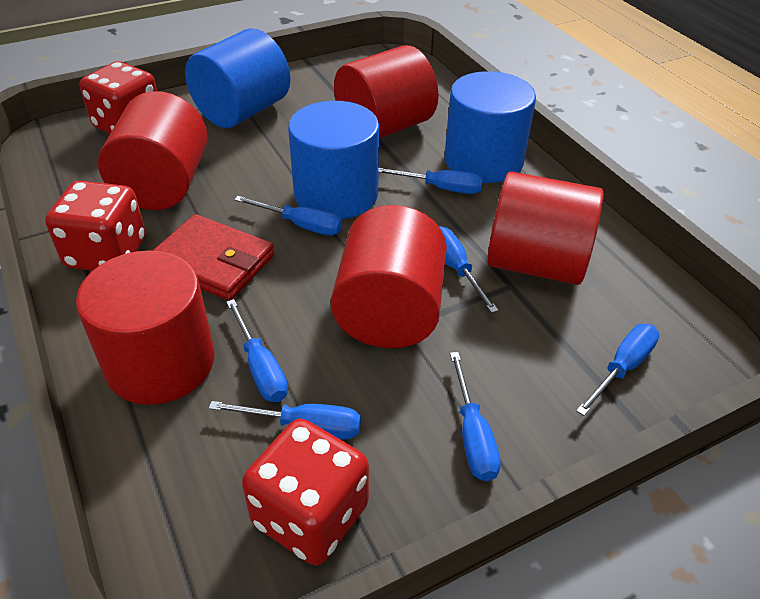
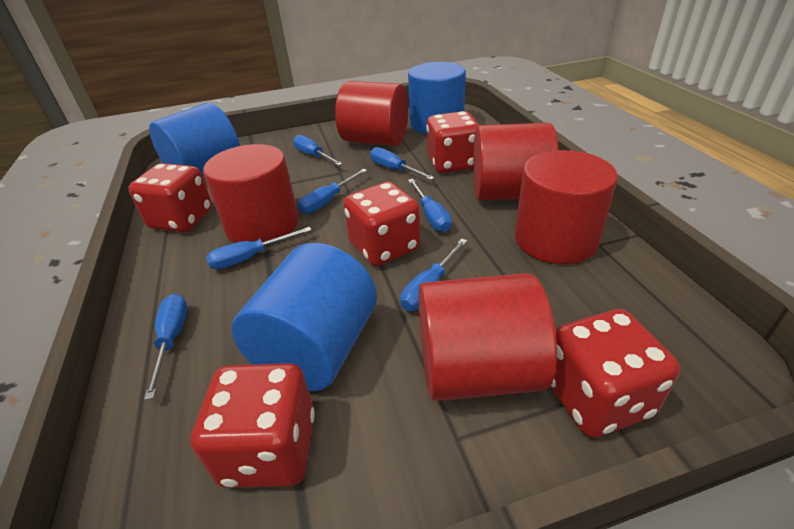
red dice: 3 -> 5
red wallet: 1 -> 0

